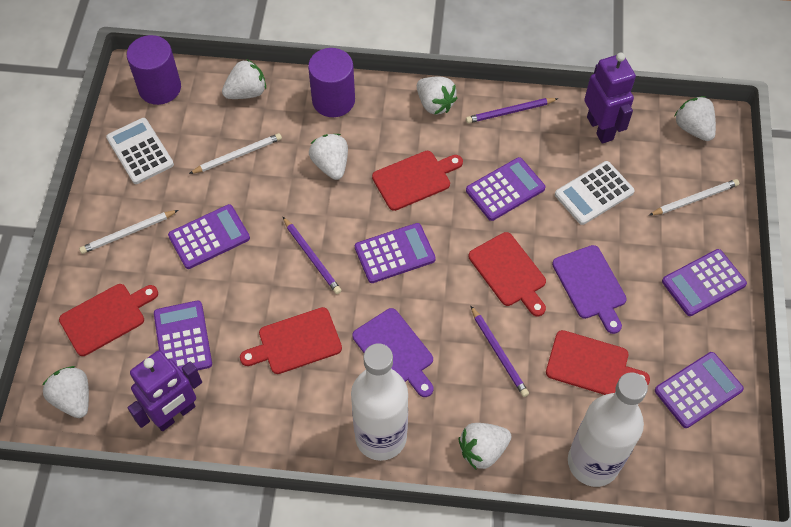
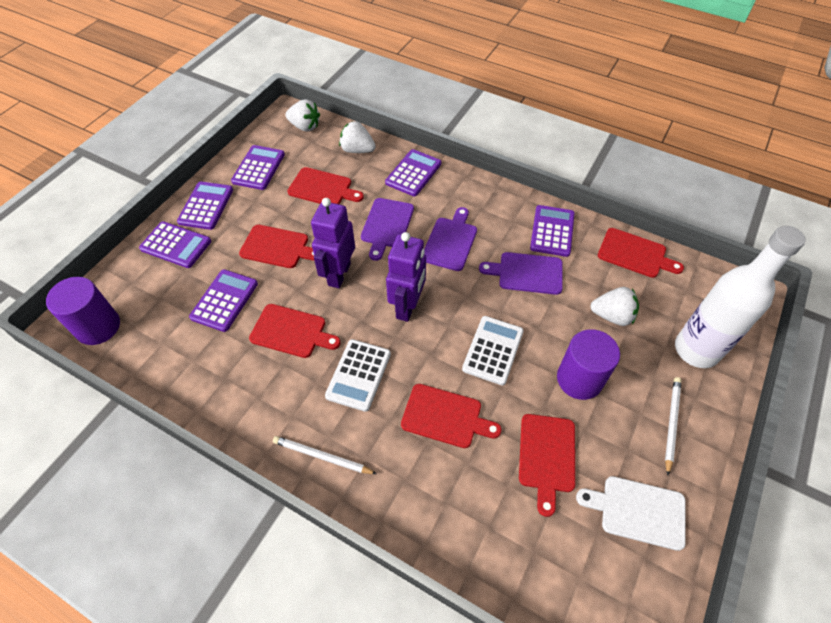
purple cutting board: 2 -> 3
purple pencil: 3 -> 0
red cutting board: 5 -> 6
white bottle: 2 -> 1
white cutting board: 0 -> 1
white pencil: 3 -> 2
white strawberry: 6 -> 3

